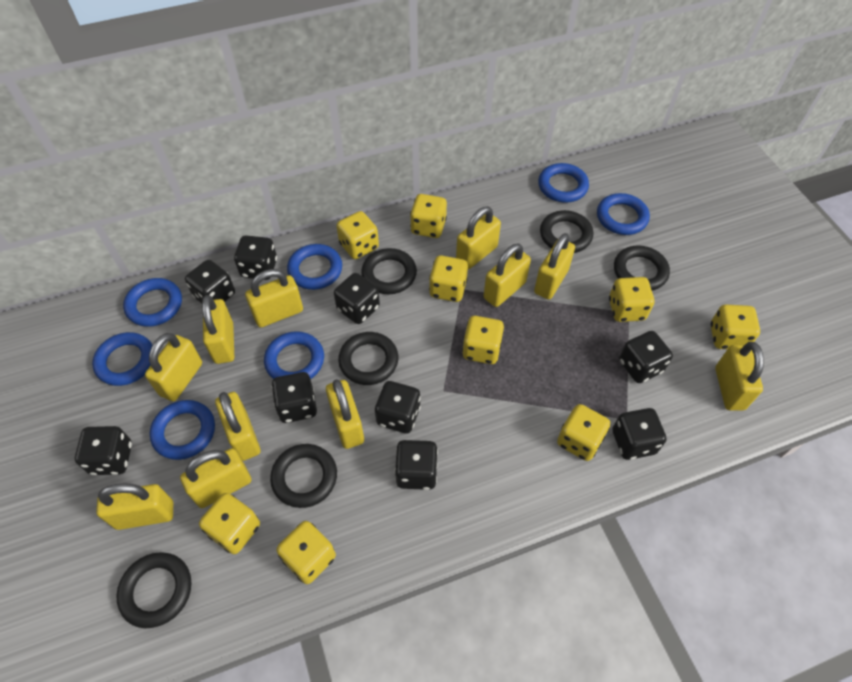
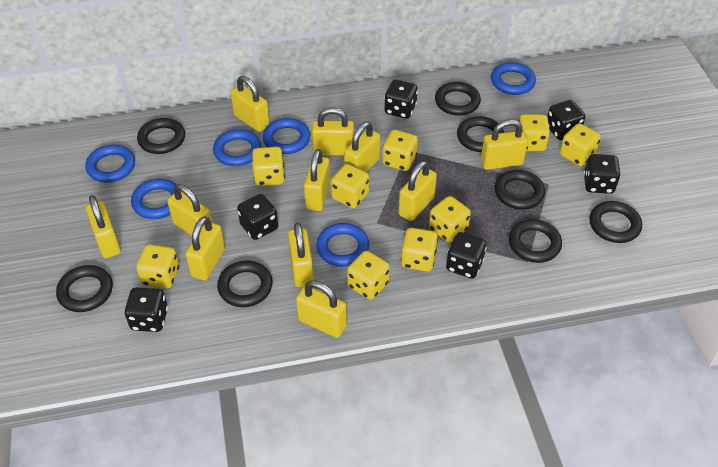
black dice: 9 -> 6
black ring: 6 -> 8
blue ring: 7 -> 6

